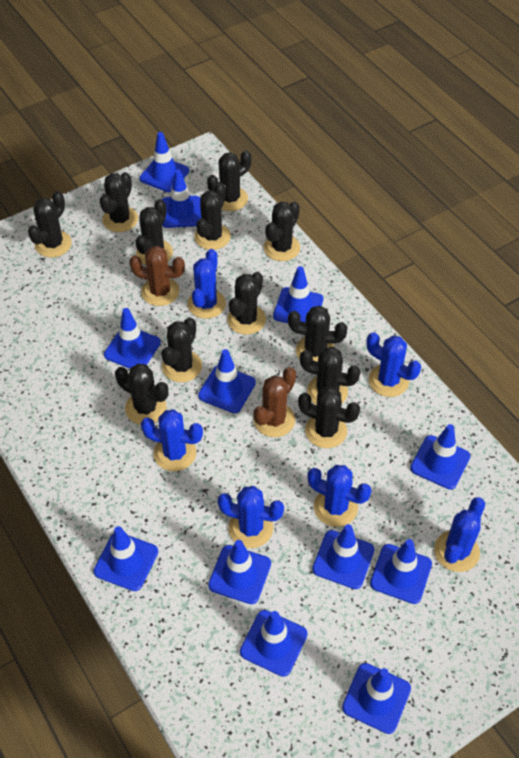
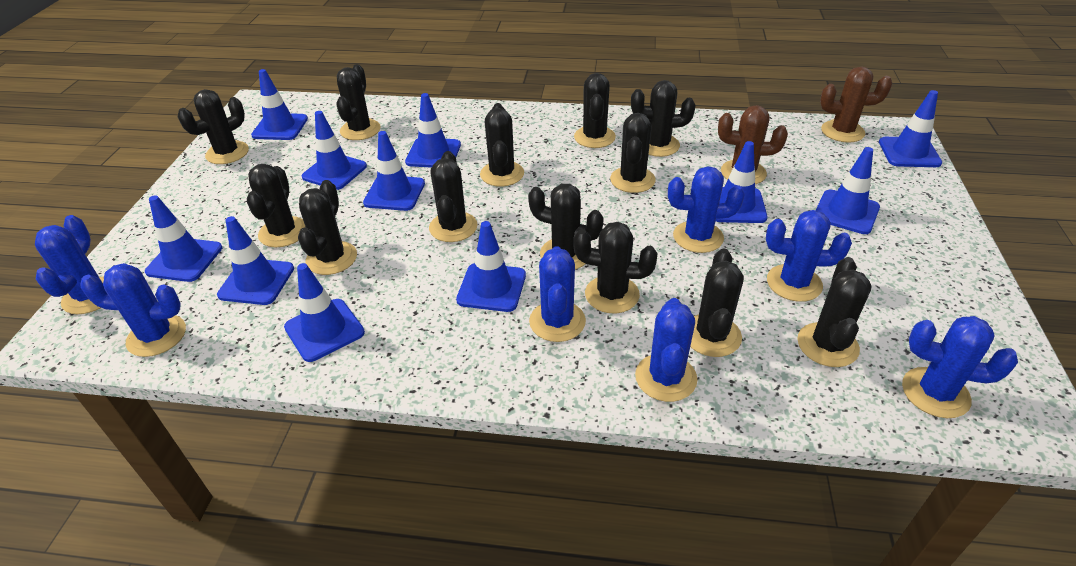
black cactus: 12 -> 13
blue cactus: 6 -> 7
blue traffic cone: 12 -> 11

